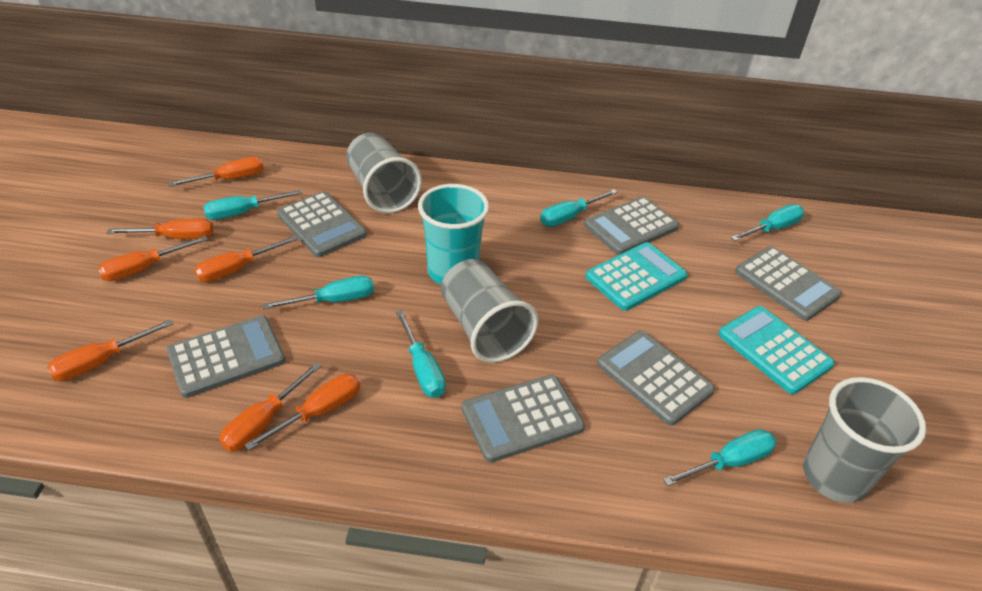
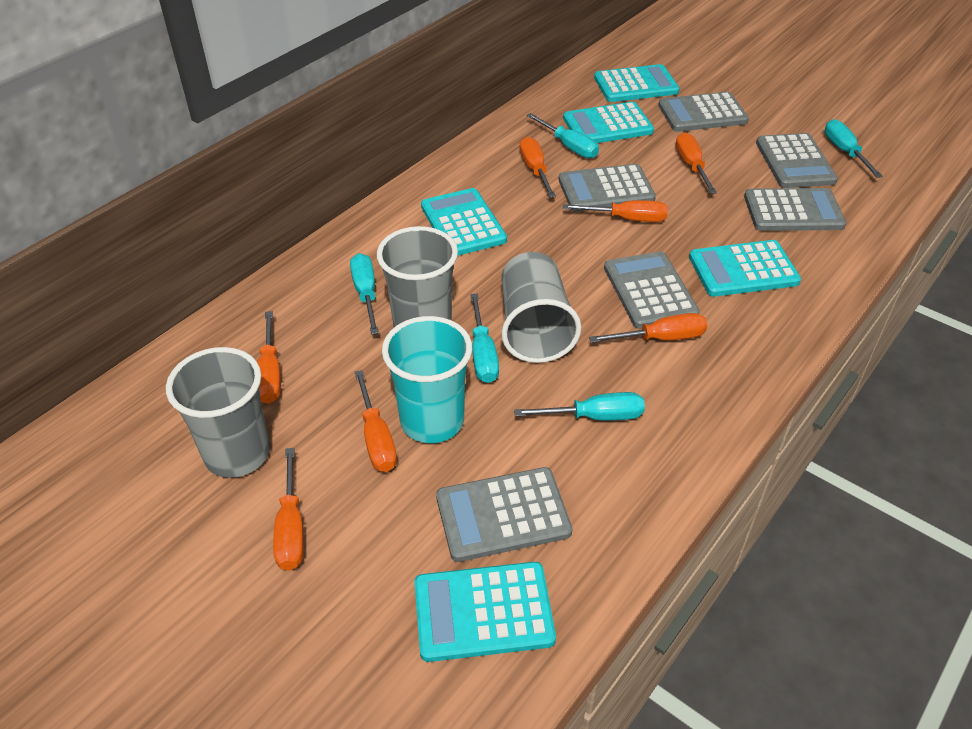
turquoise calculator: 2 -> 5
turquoise screwdriver: 6 -> 5

